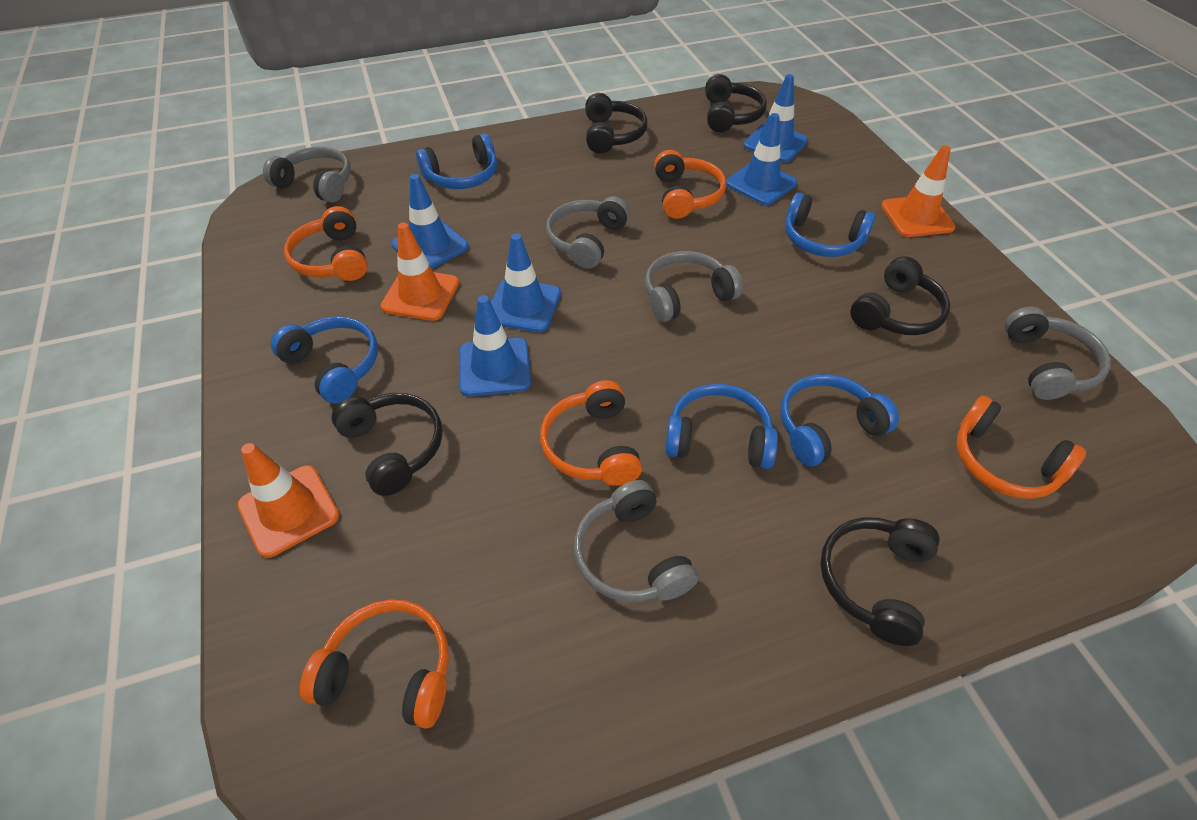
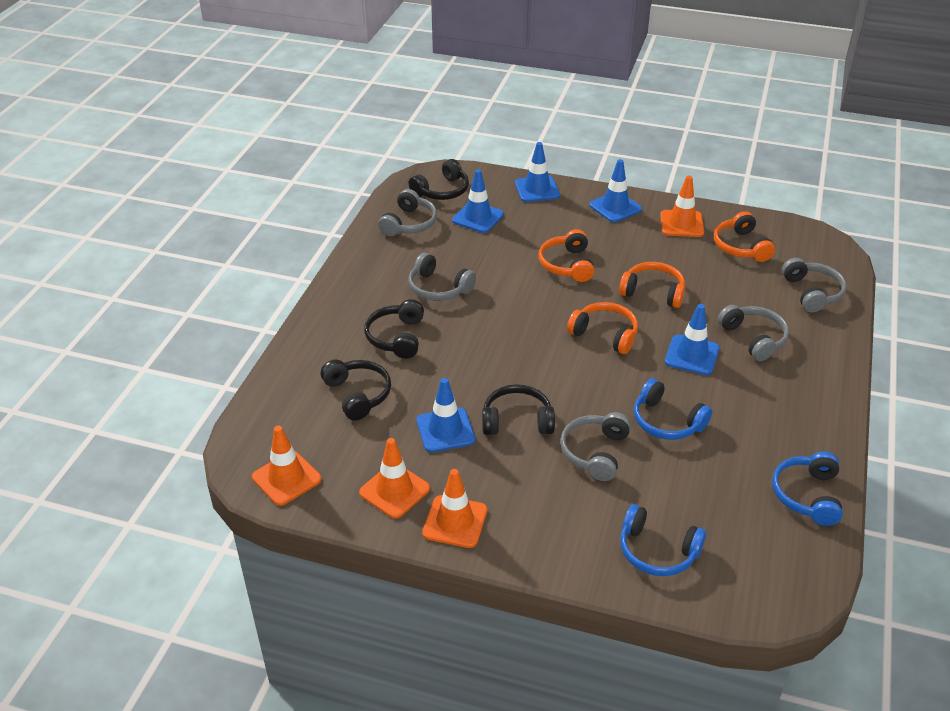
black headphones: 5 -> 4
blue headphones: 5 -> 3
orange headphones: 5 -> 4
orange traffic cone: 3 -> 4

